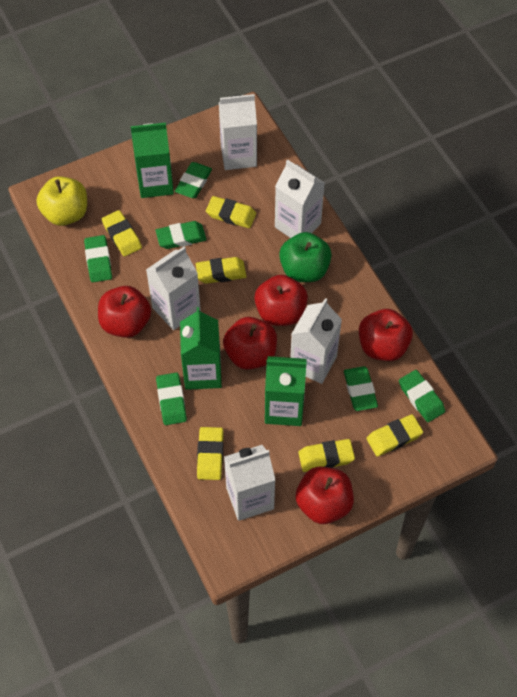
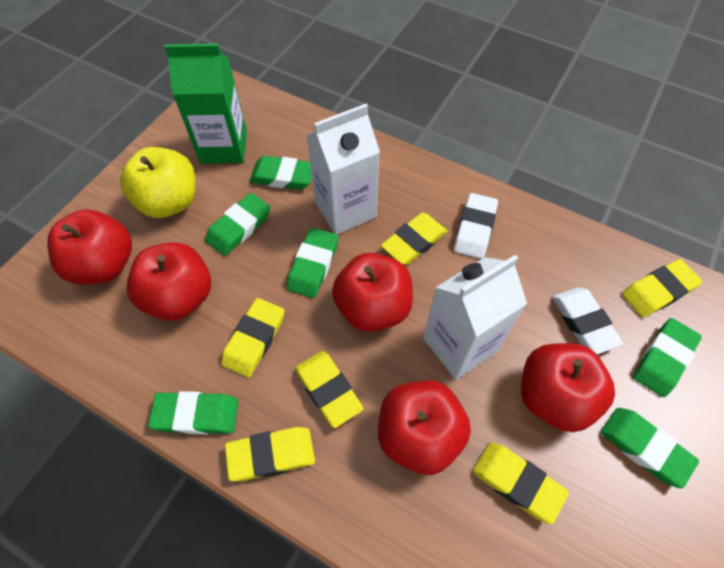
green apple: 1 -> 0
green carton: 3 -> 1
white carton: 5 -> 2
white eraser: 0 -> 2

